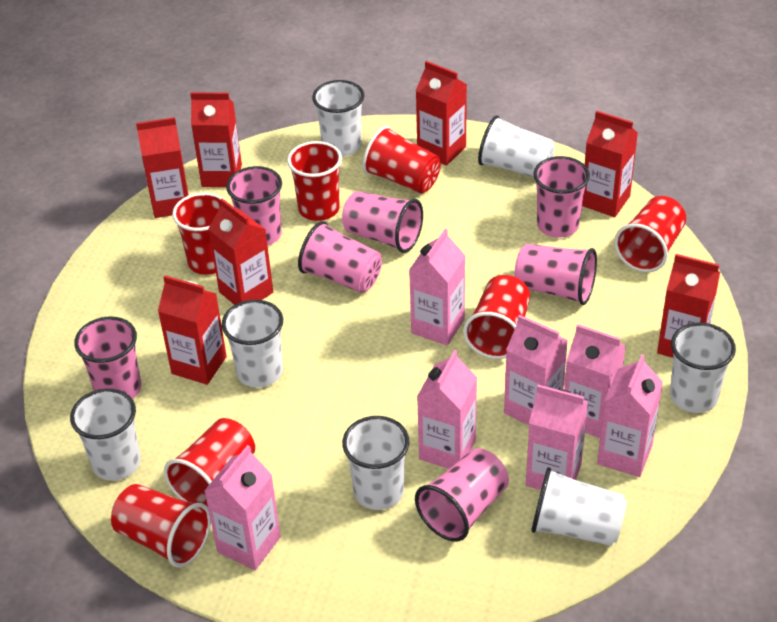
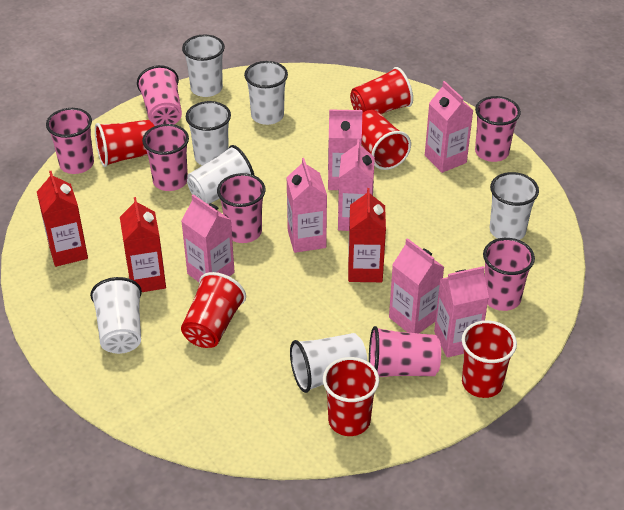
red carton: 7 -> 3
red cup: 7 -> 6

